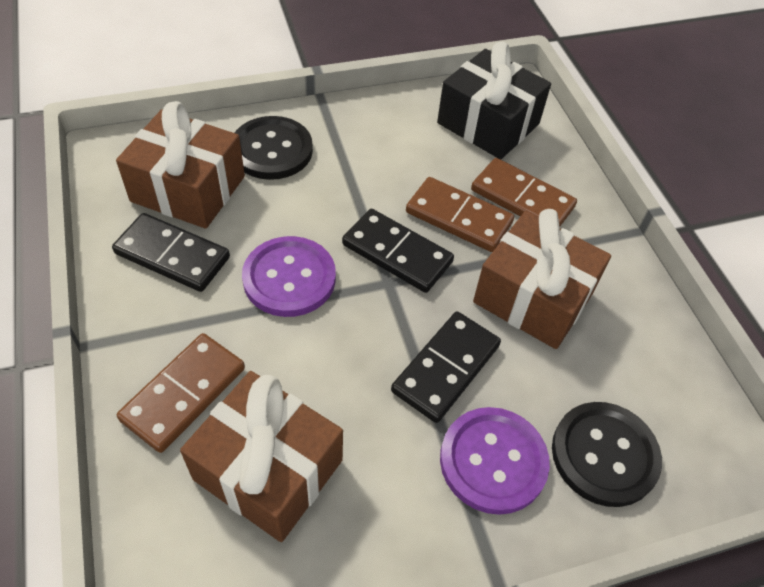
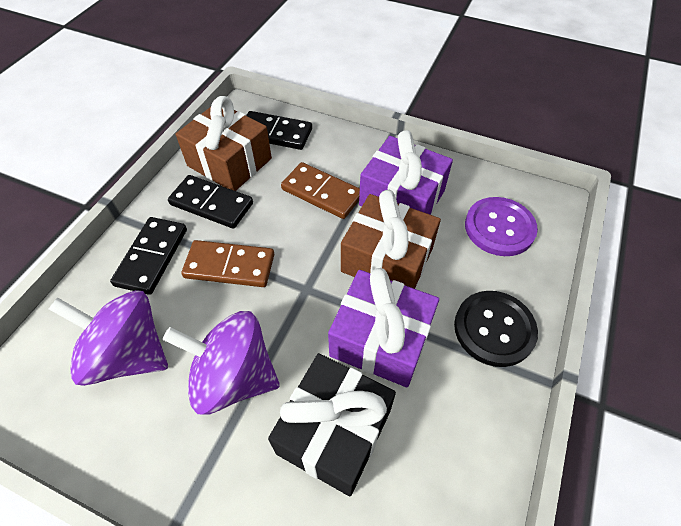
black button: 2 -> 1
brown domino: 3 -> 2
brown gift: 3 -> 2
purple button: 2 -> 1
purple gift: 0 -> 2
purple spinning top: 0 -> 2

